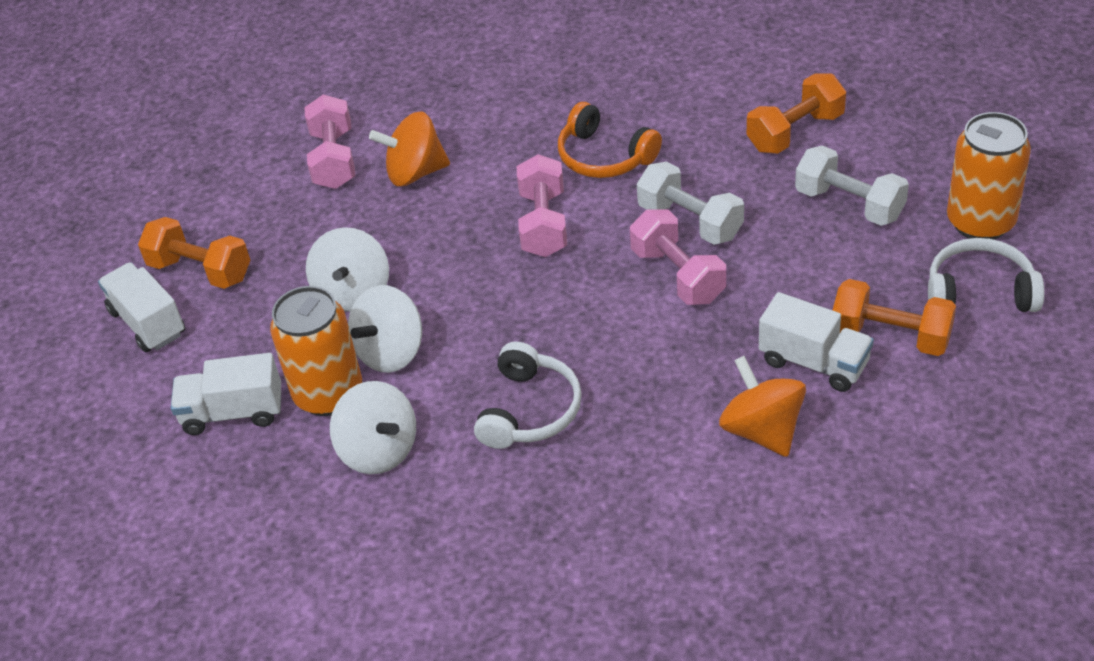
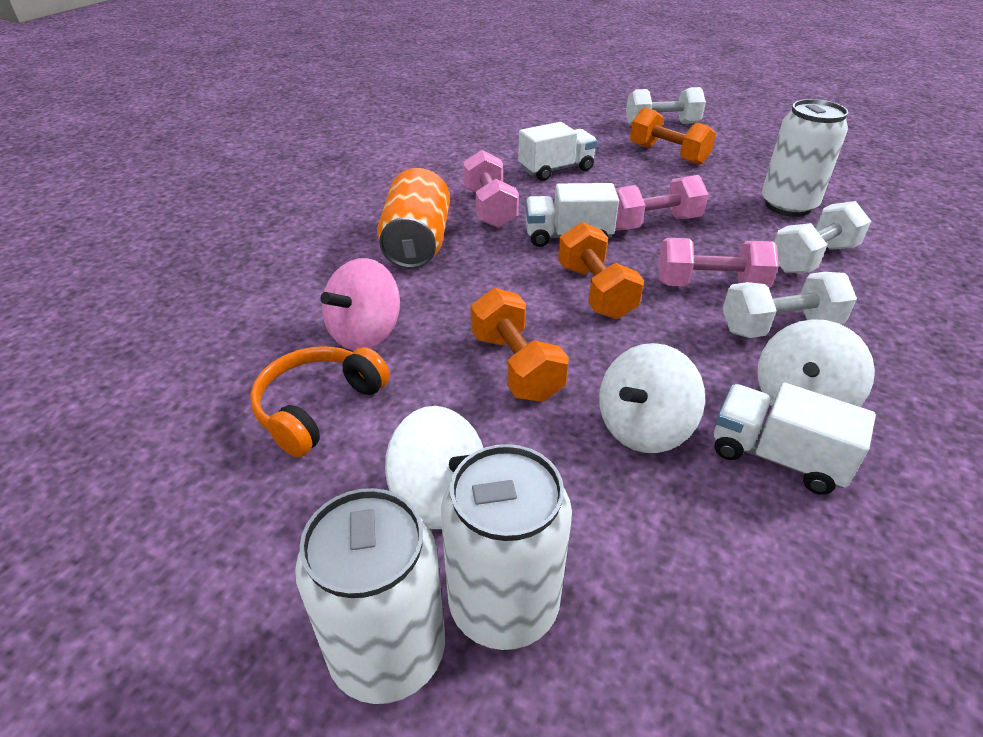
orange can: 2 -> 1
orange spinning top: 2 -> 0
pink spinning top: 0 -> 1
white can: 0 -> 3
white dumbbell: 2 -> 3
white headphones: 2 -> 0

